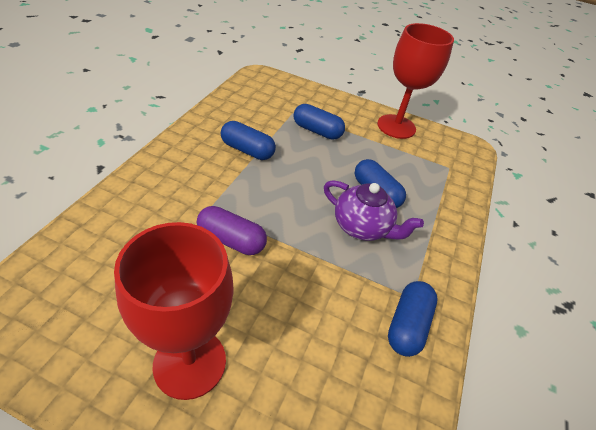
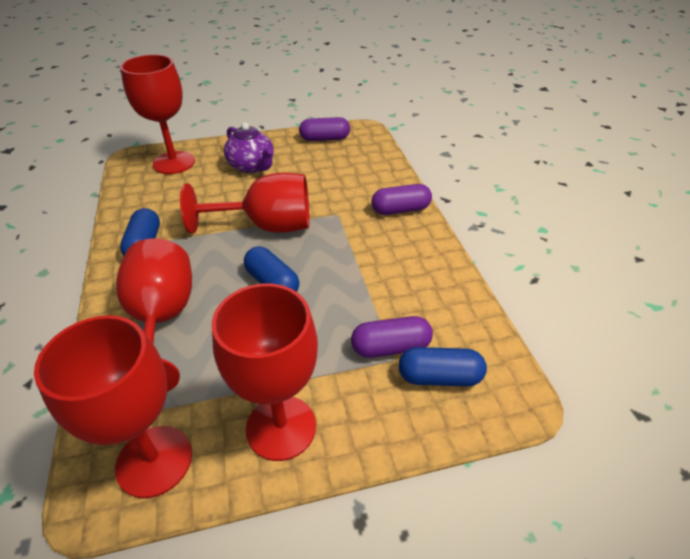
blue capsule: 4 -> 3
purple capsule: 1 -> 3
red goblet: 2 -> 5

